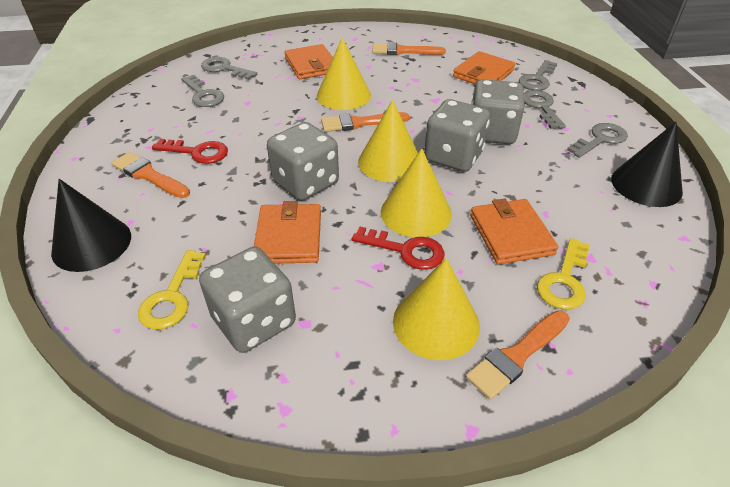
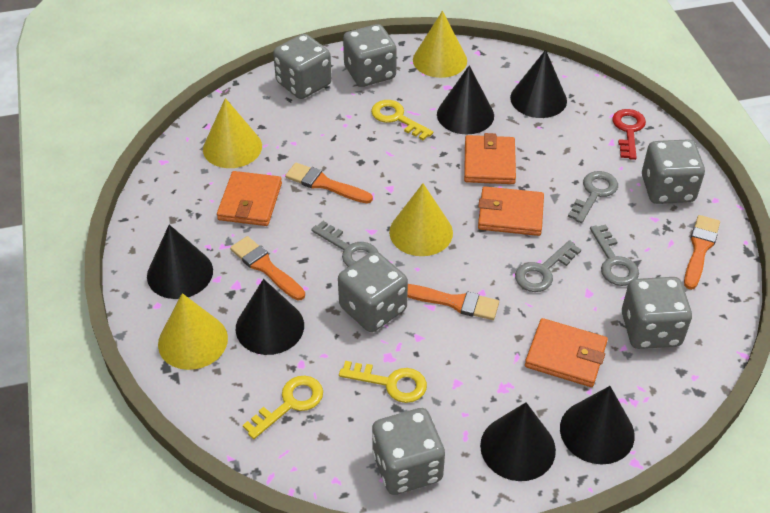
black cone: 2 -> 6
grey dice: 4 -> 6
grey key: 5 -> 4
red key: 2 -> 1
yellow key: 2 -> 3

